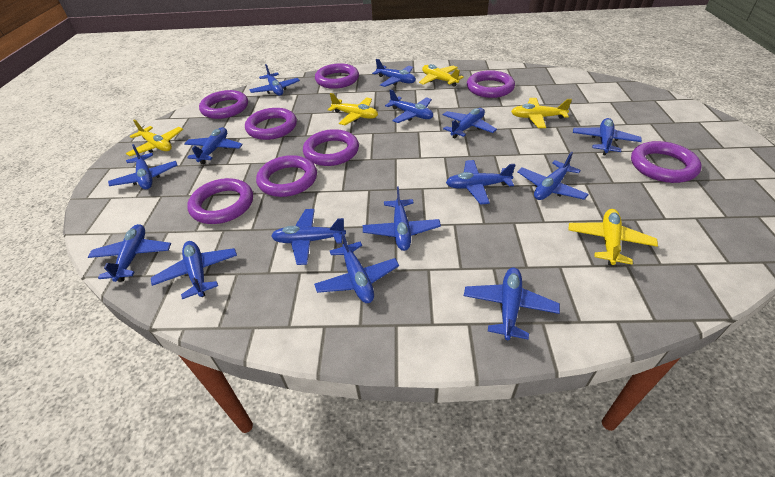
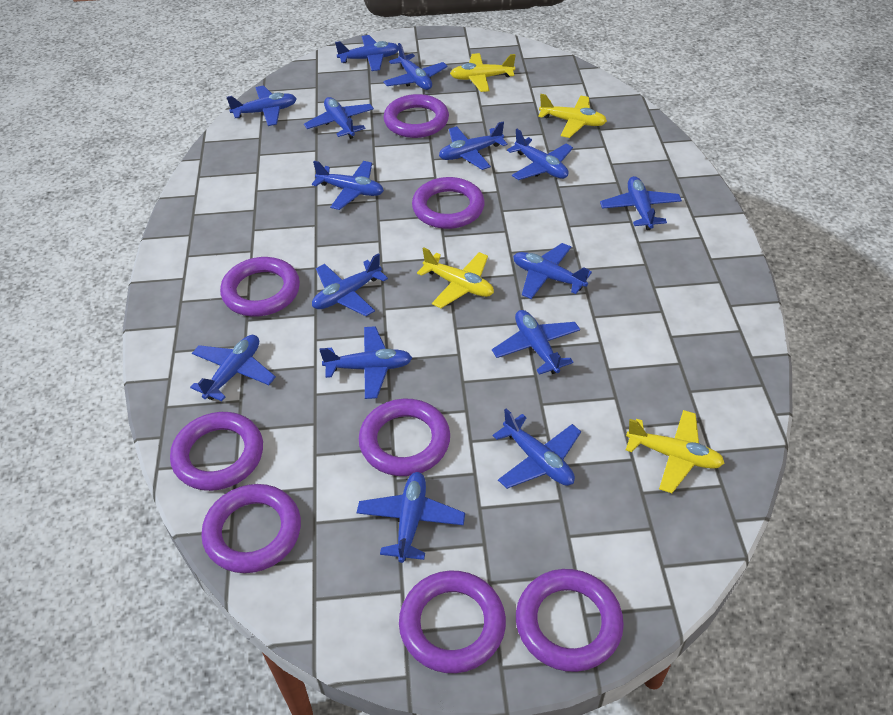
yellow plane: 5 -> 4

